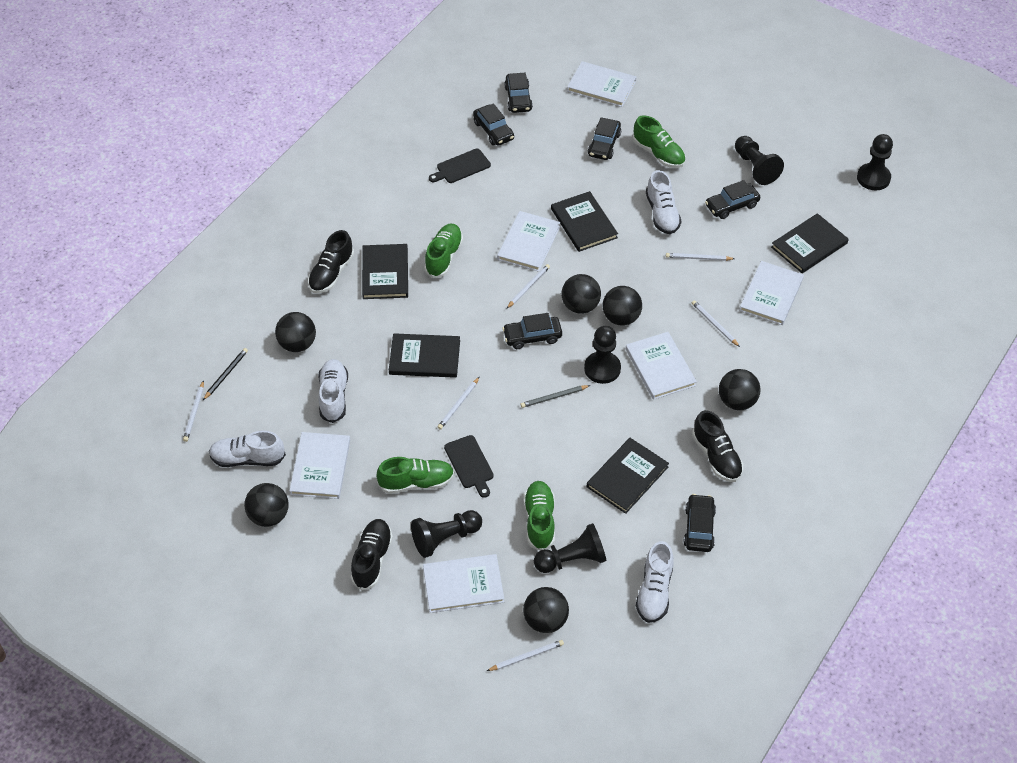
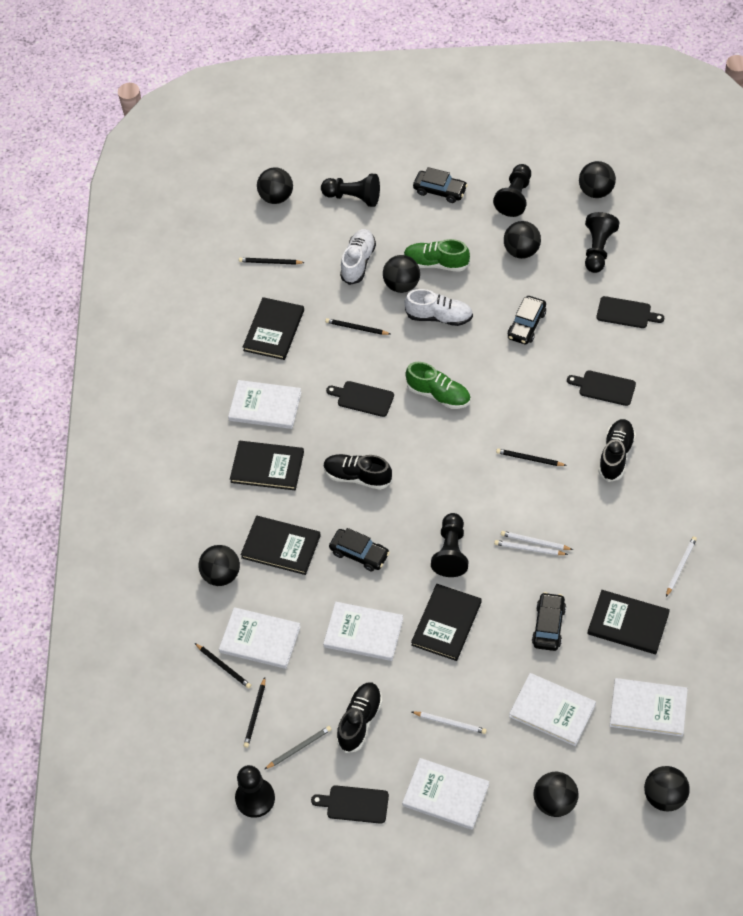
black ball: 6 -> 7
black car: 6 -> 4
black cutting board: 2 -> 4
black pencil: 1 -> 5
green shoe: 4 -> 2
white pencil: 6 -> 4
white shoe: 4 -> 2

